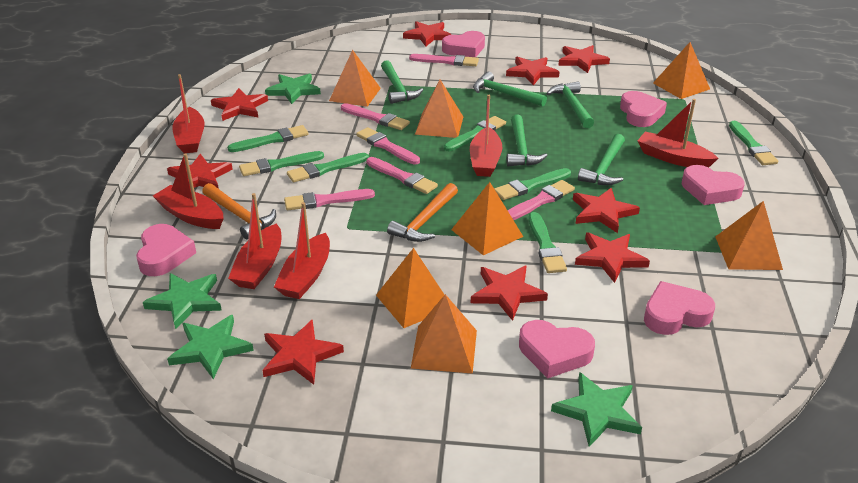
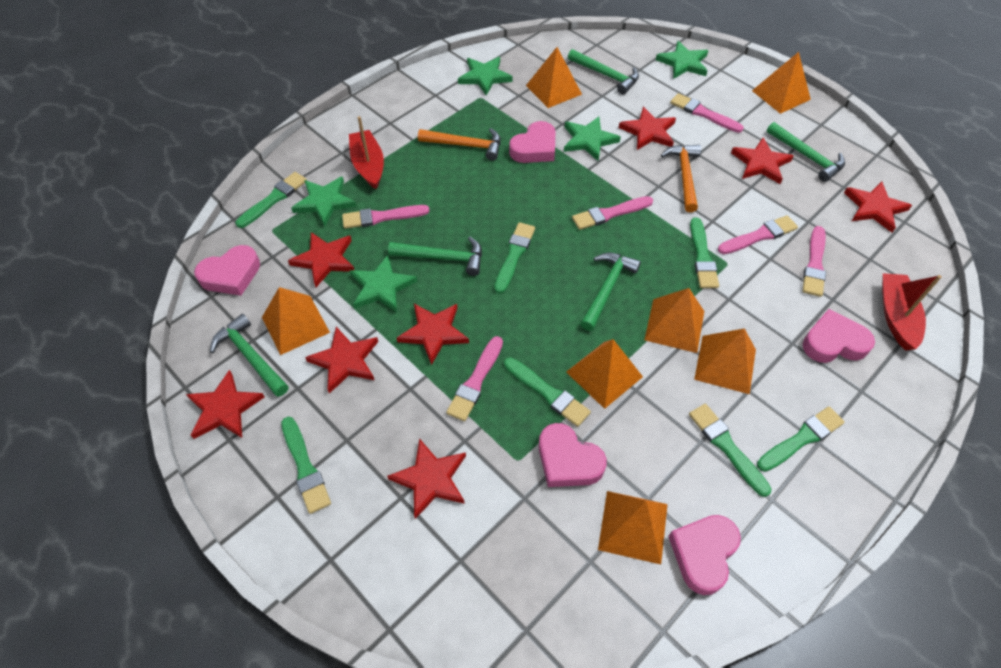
green star: 4 -> 5
pink heart: 6 -> 5
red boat: 6 -> 2
red star: 9 -> 8

